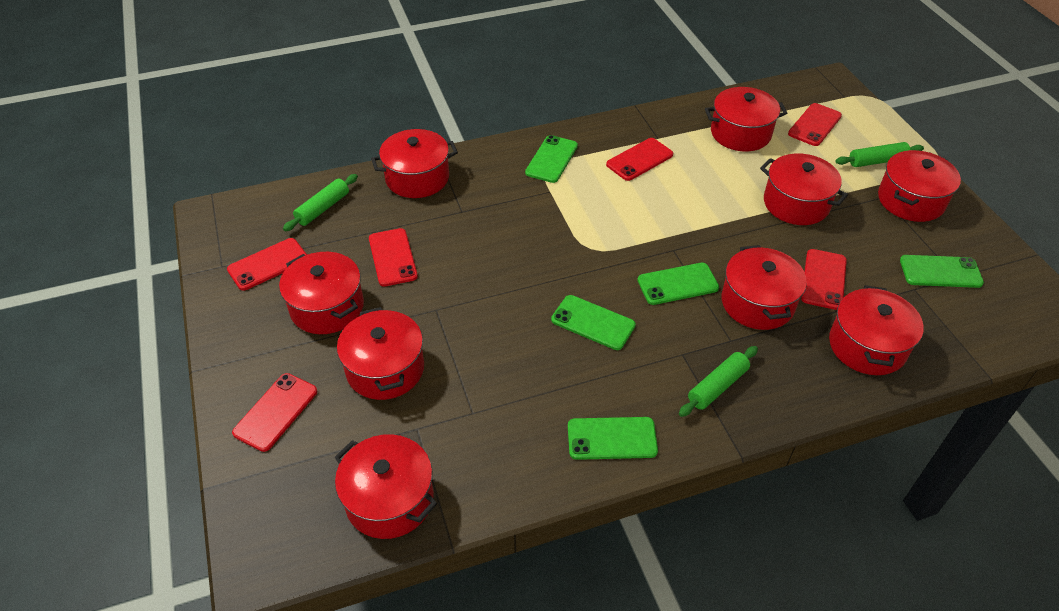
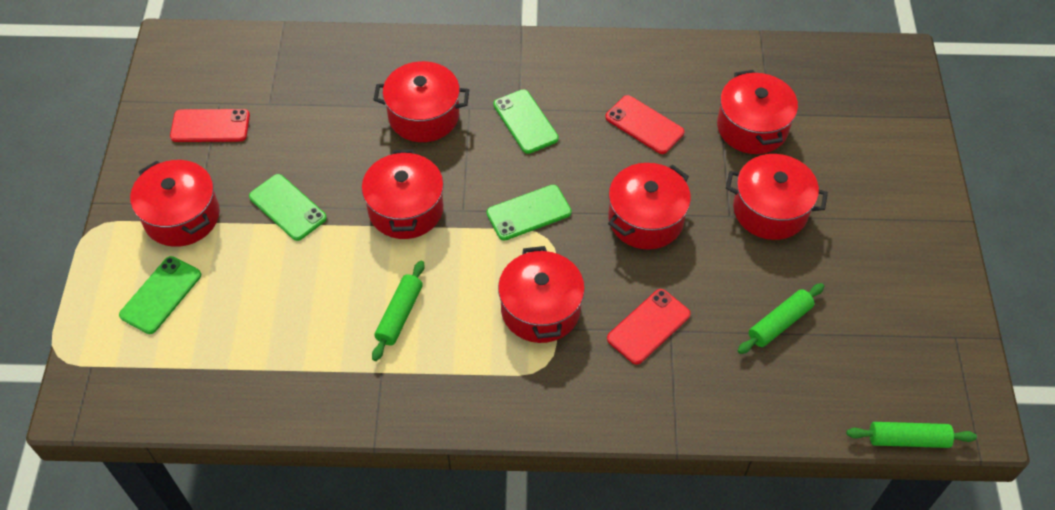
green phone: 5 -> 4
red phone: 6 -> 3
red pot: 9 -> 7

